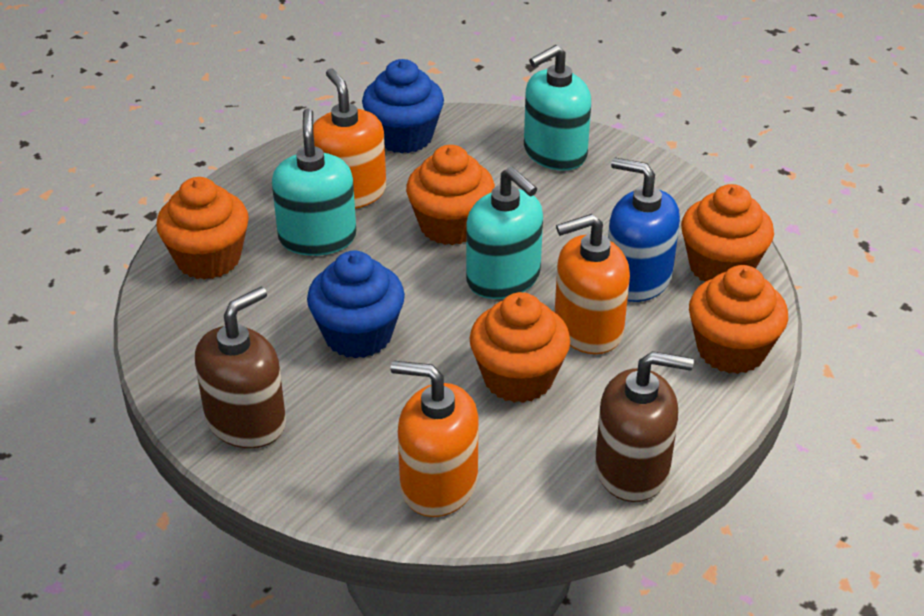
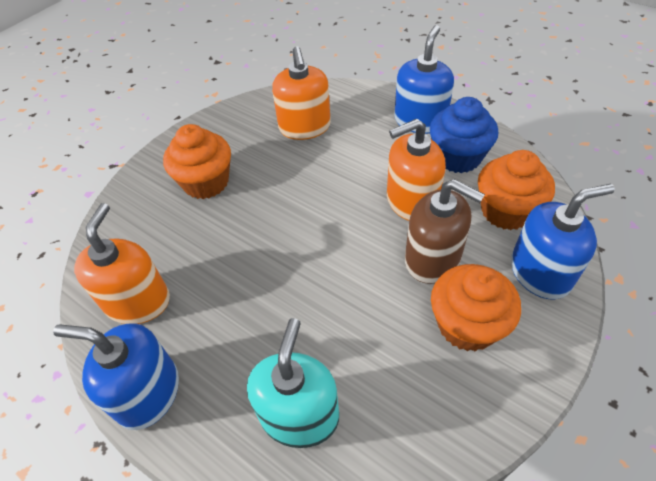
blue cupcake: 2 -> 1
blue soap dispenser: 1 -> 3
brown soap dispenser: 2 -> 1
orange cupcake: 5 -> 3
turquoise soap dispenser: 3 -> 1

